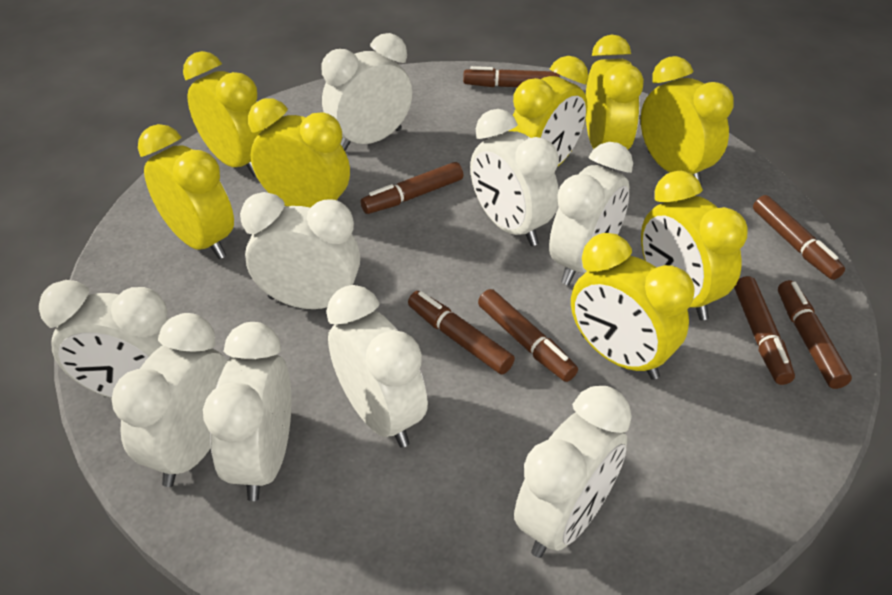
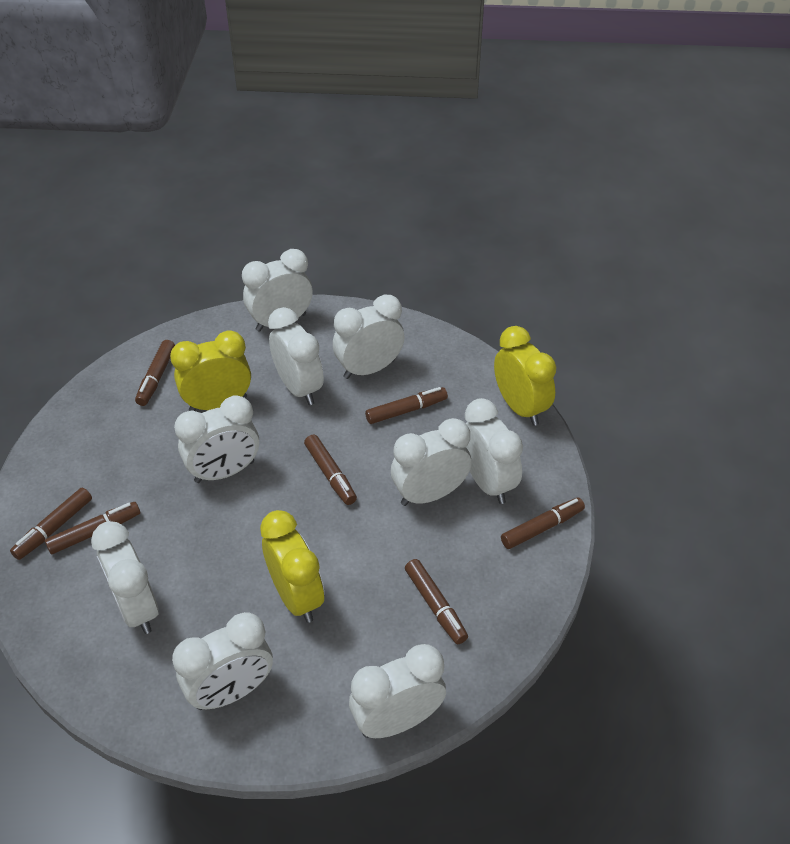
yellow clock: 8 -> 3

